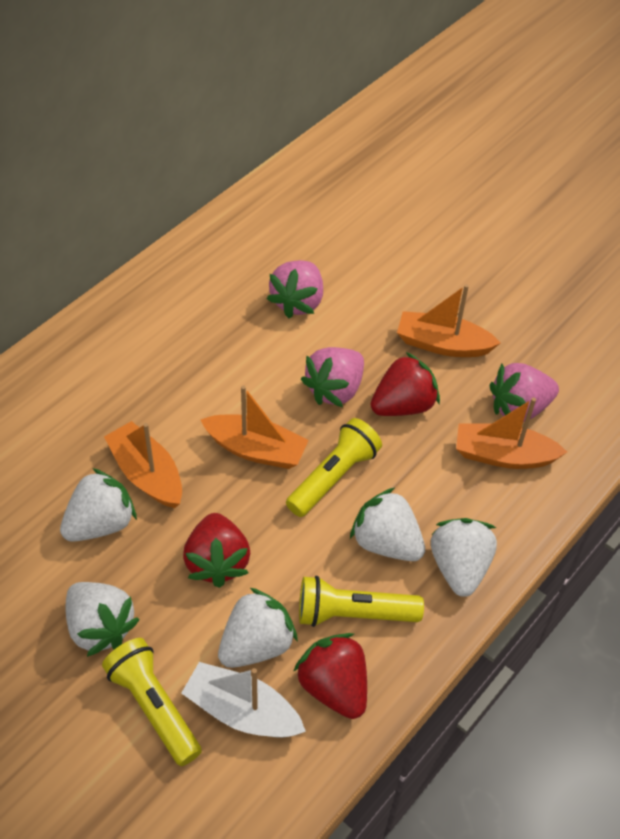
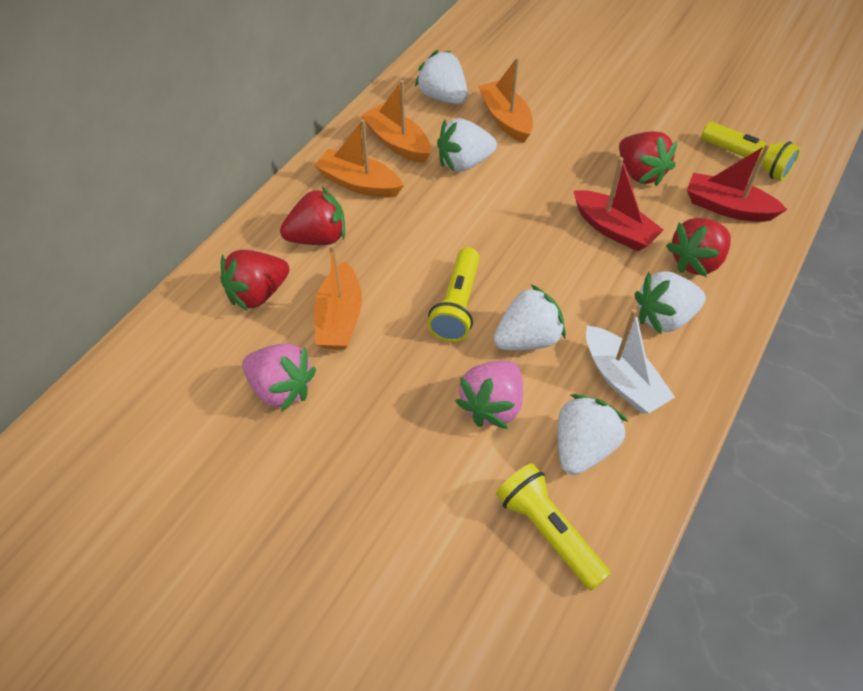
pink strawberry: 3 -> 2
red boat: 0 -> 2
red strawberry: 3 -> 4

